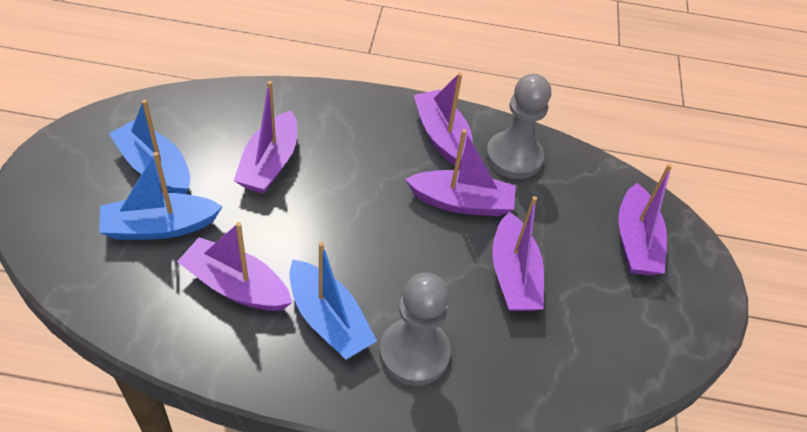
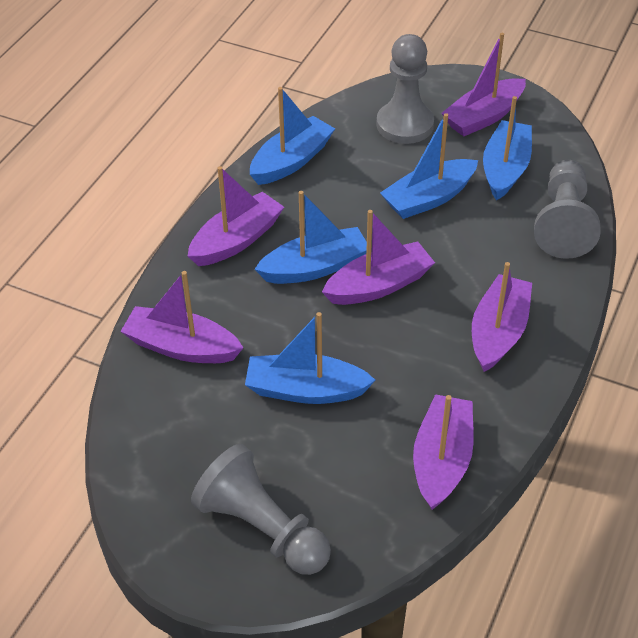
blue boat: 3 -> 5
grey pawn: 2 -> 3

